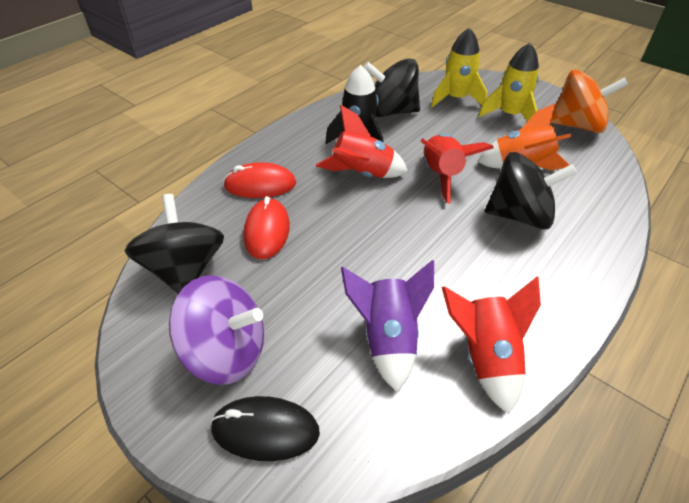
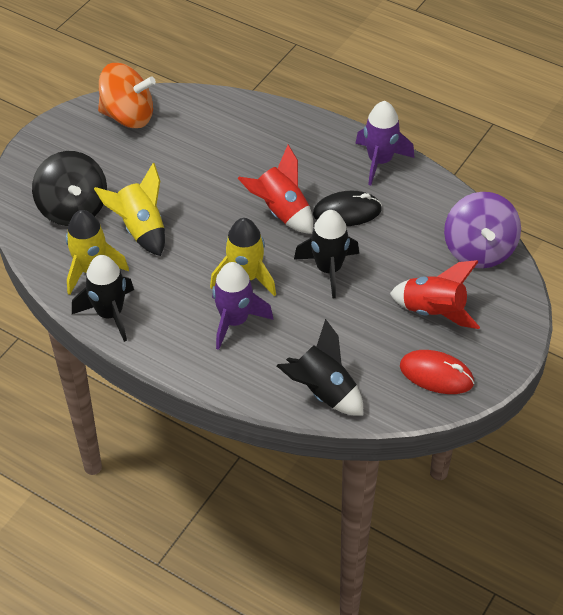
black rocket: 1 -> 3
black spinning top: 3 -> 1
orange rocket: 1 -> 0
purple rocket: 1 -> 2
red mouse: 2 -> 1
red rocket: 3 -> 2
yellow rocket: 2 -> 3

